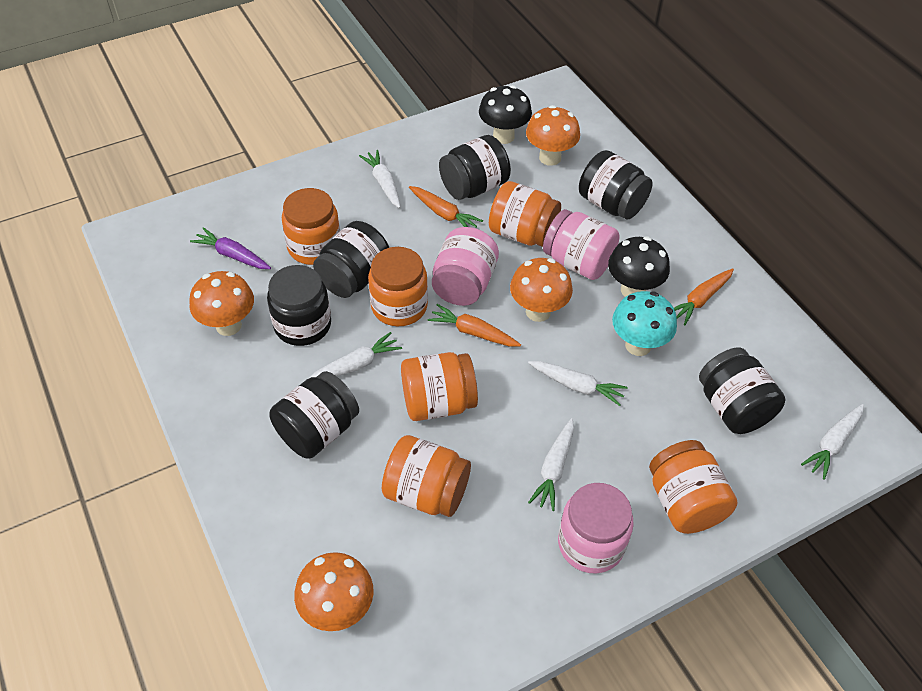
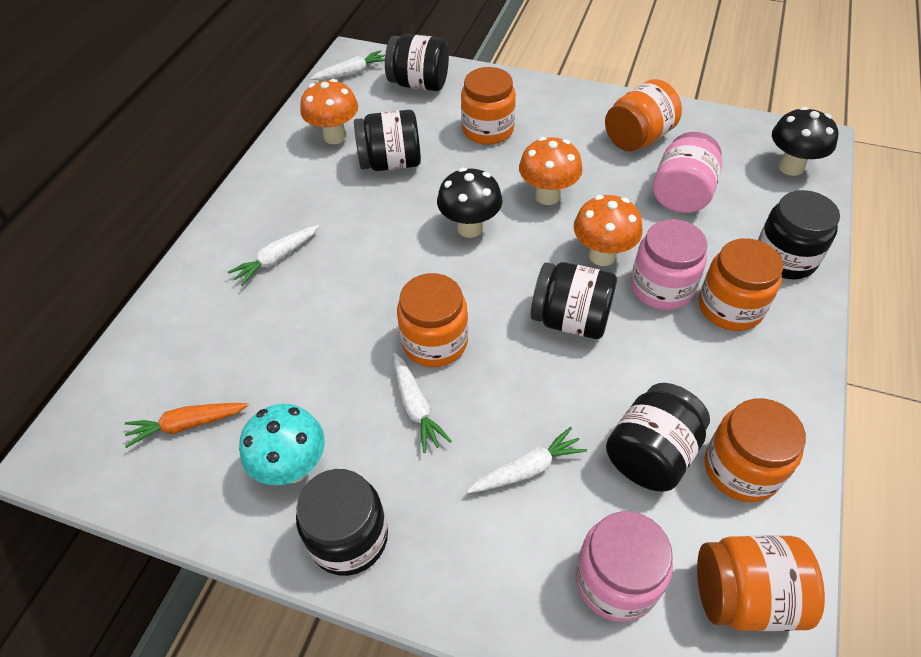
orange carrot: 3 -> 1
orange mushroom: 4 -> 3
purple carrot: 1 -> 0
white carrot: 5 -> 4

